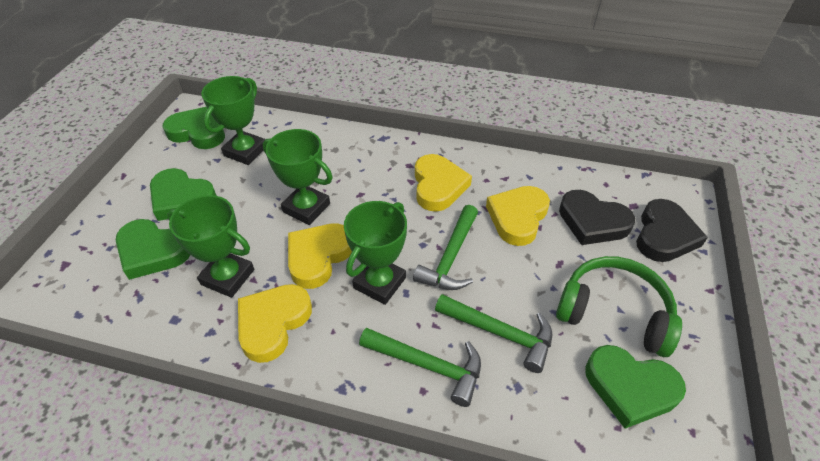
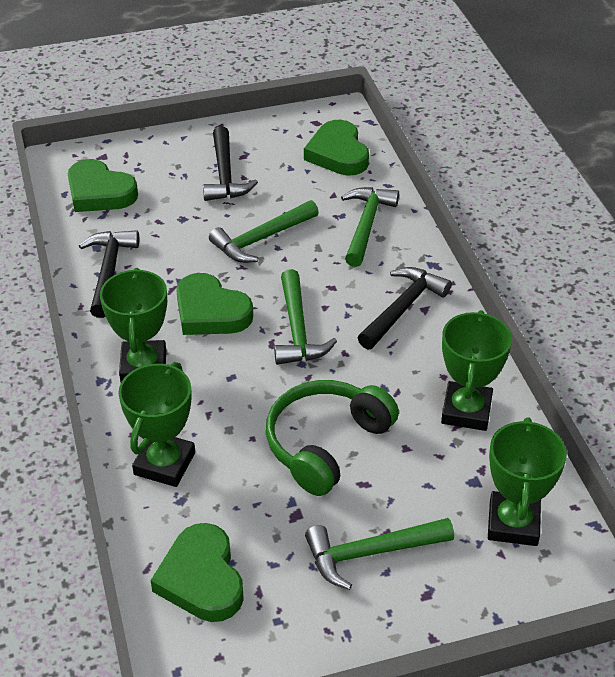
black hammer: 0 -> 3
black heart: 2 -> 0
green hammer: 3 -> 4
yellow heart: 4 -> 0

